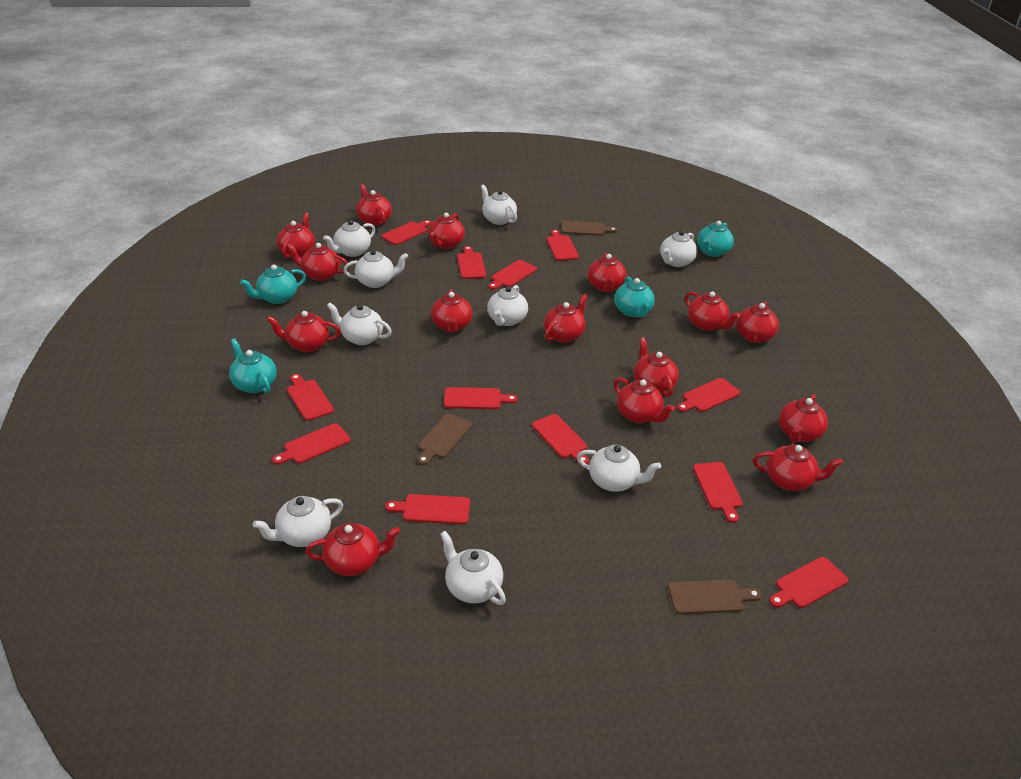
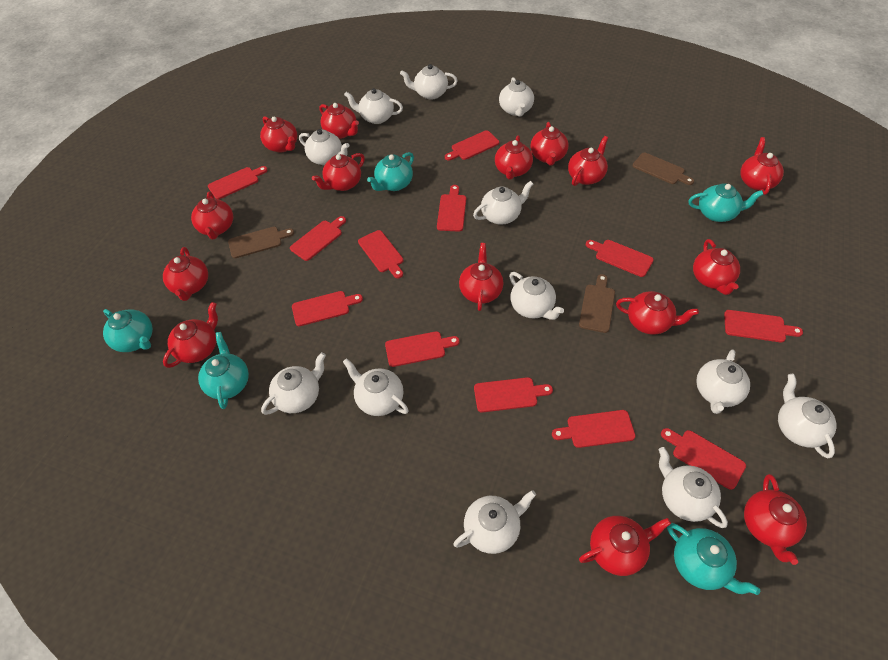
turquoise teapot: 4 -> 5
white teapot: 9 -> 12

